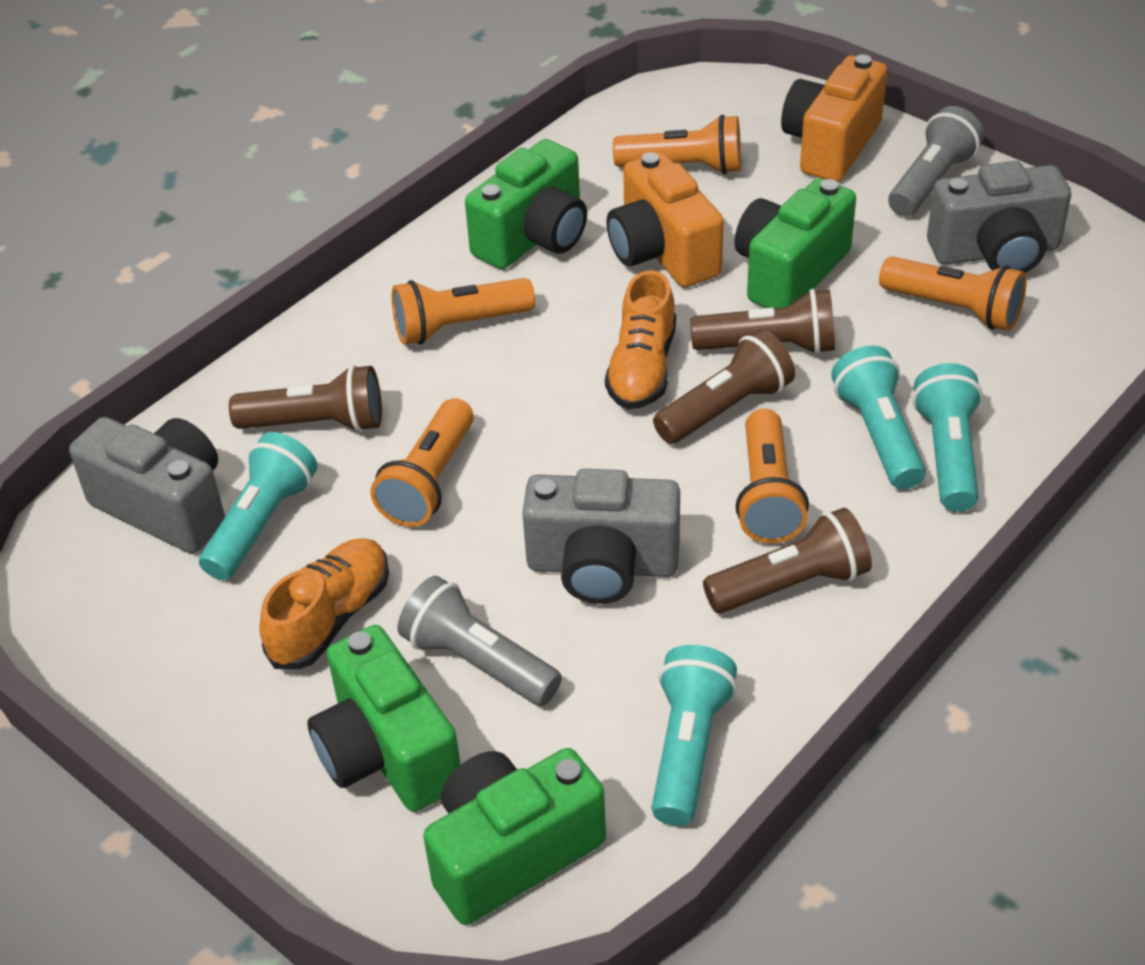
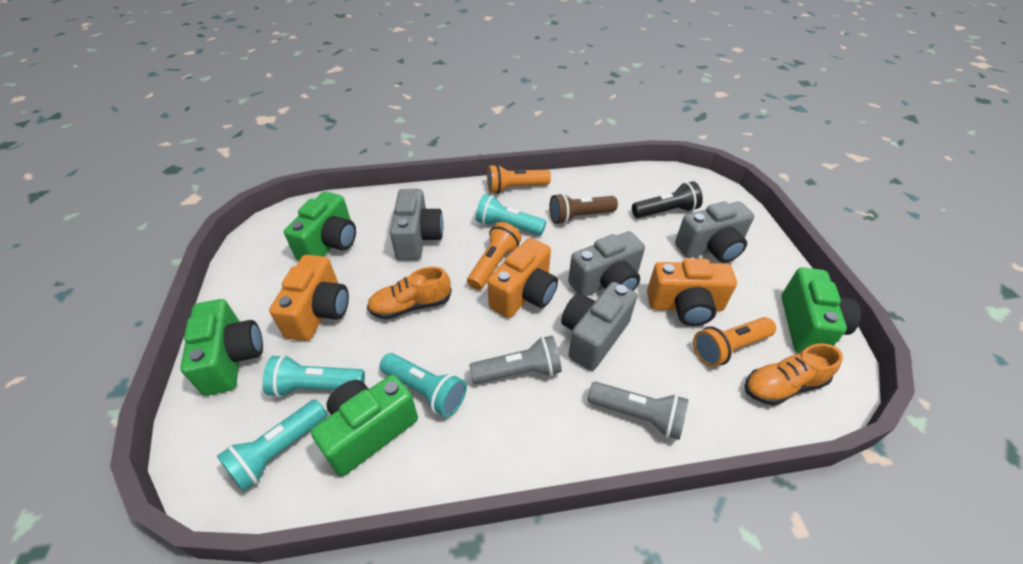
black flashlight: 0 -> 1
brown flashlight: 4 -> 1
grey camera: 3 -> 4
orange camera: 2 -> 3
orange flashlight: 5 -> 3

